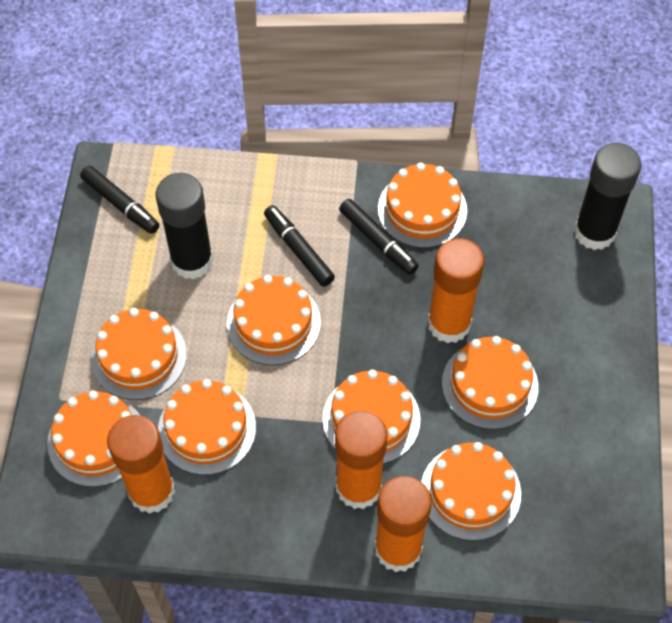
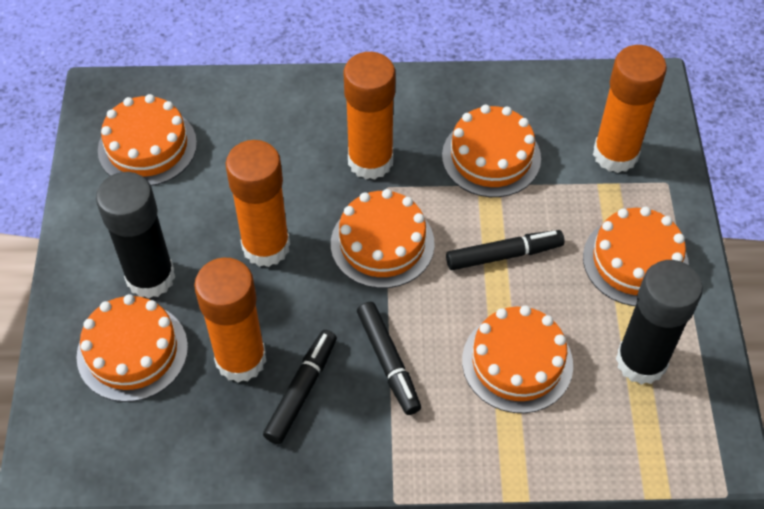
orange cake: 8 -> 6

